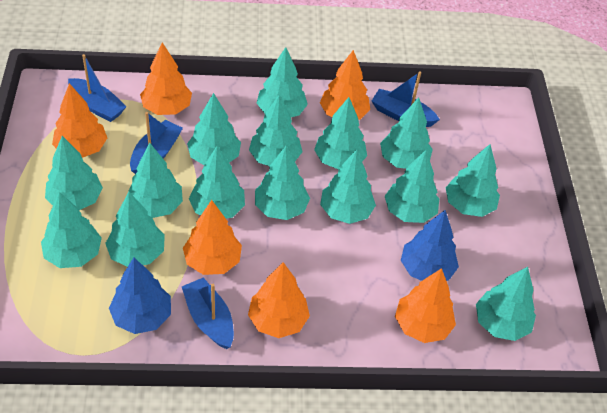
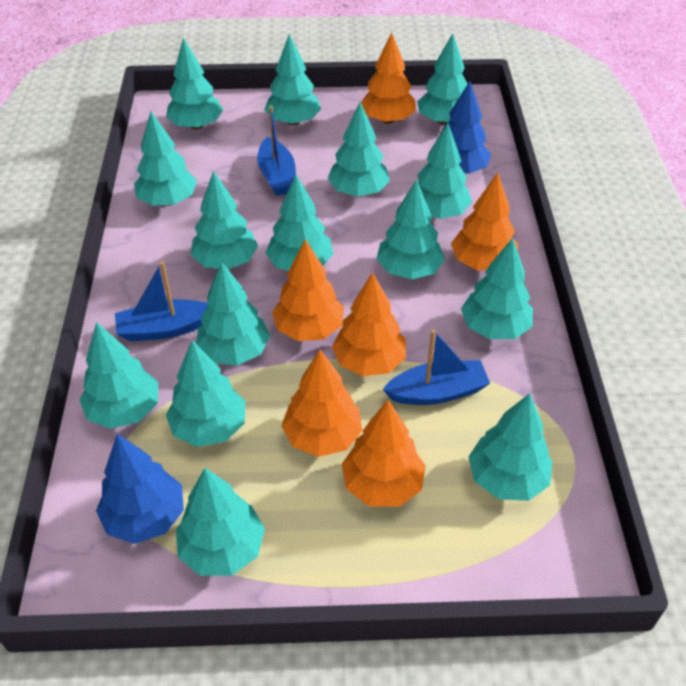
blue boat: 4 -> 3

